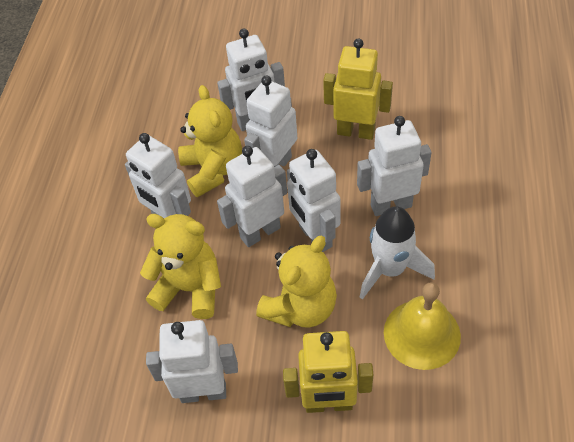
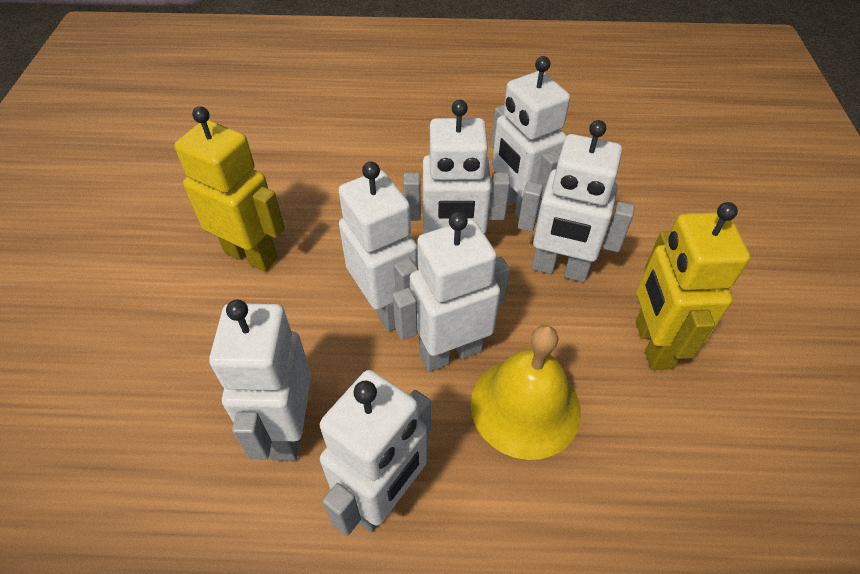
white rocket: 1 -> 0
yellow teddy bear: 3 -> 0

